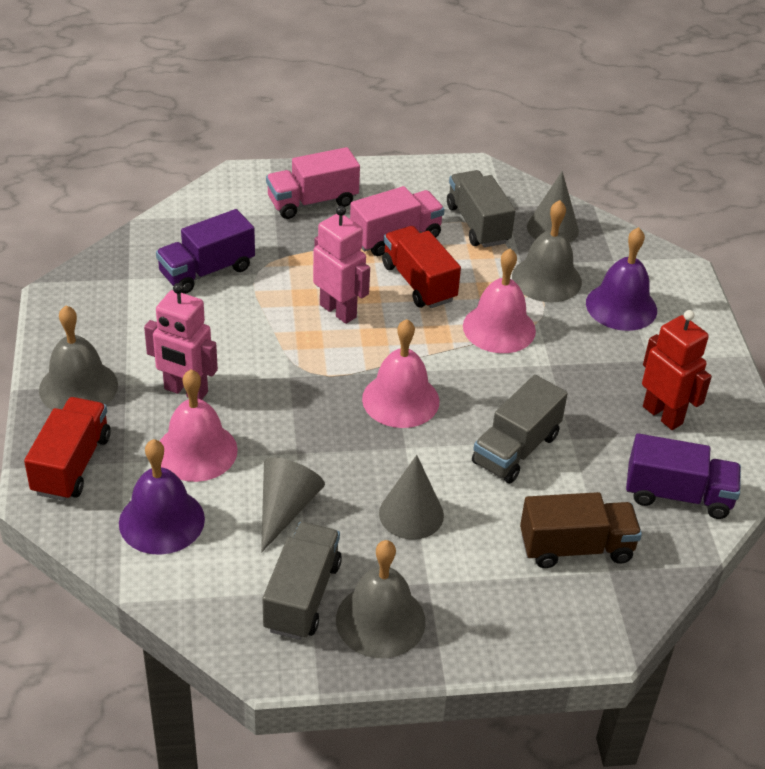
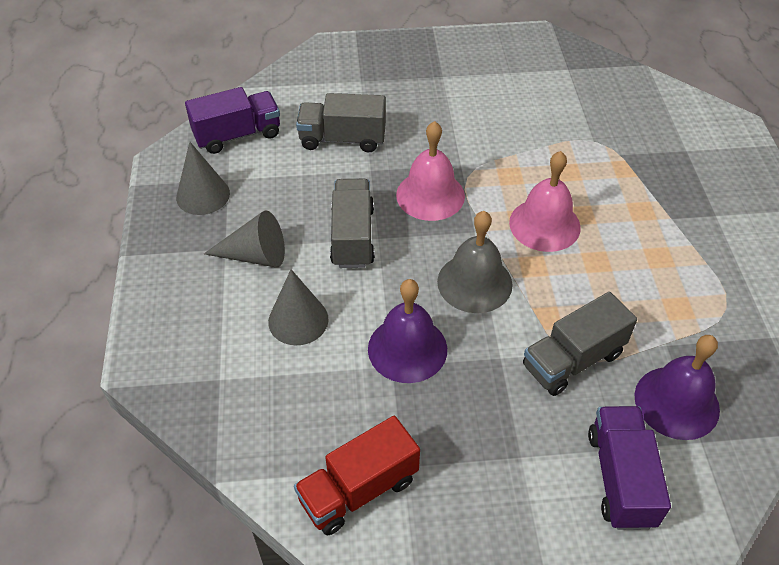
brown truck: 1 -> 0
grey bell: 3 -> 1
pink bell: 3 -> 2
pink robot: 2 -> 0
pink truck: 2 -> 0
red robot: 1 -> 0
red truck: 2 -> 1

